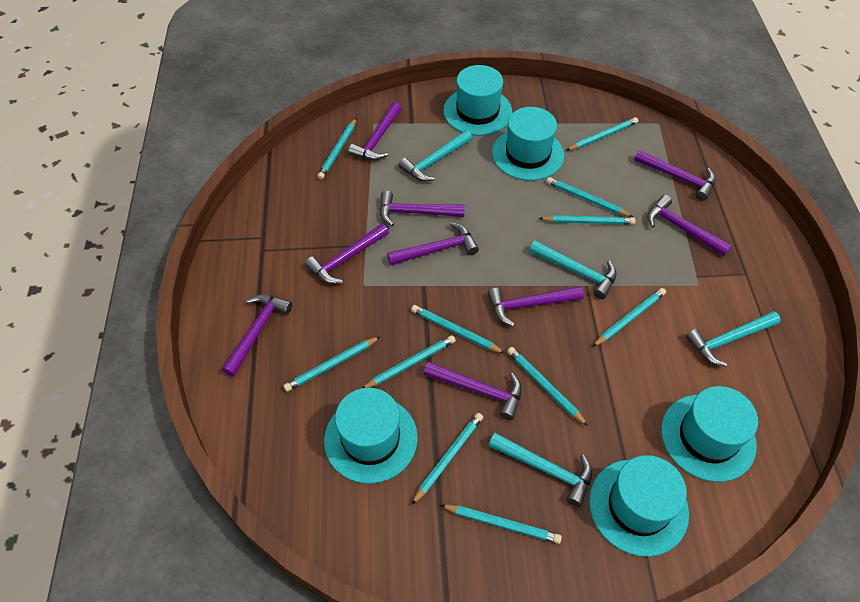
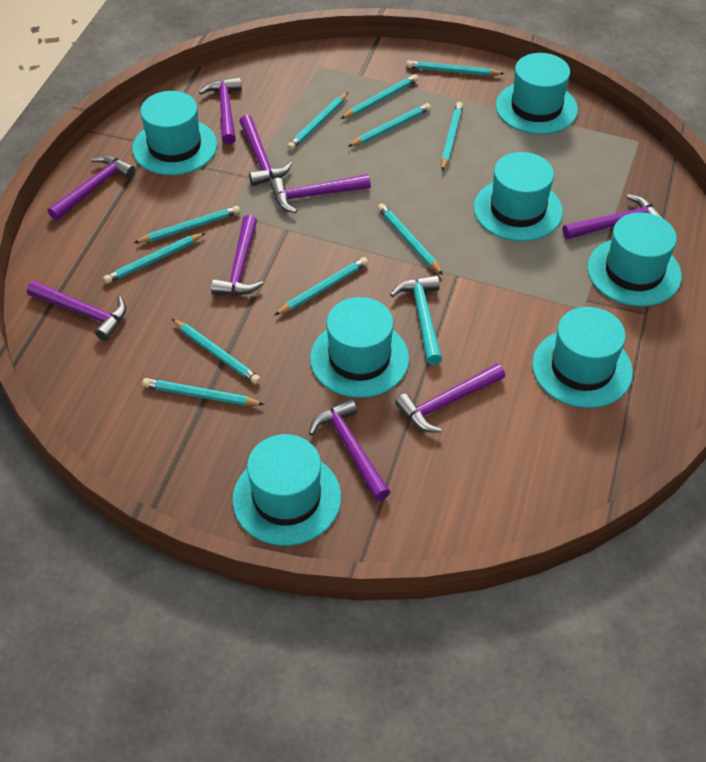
turquoise hammer: 4 -> 1
turquoise hat: 5 -> 7

